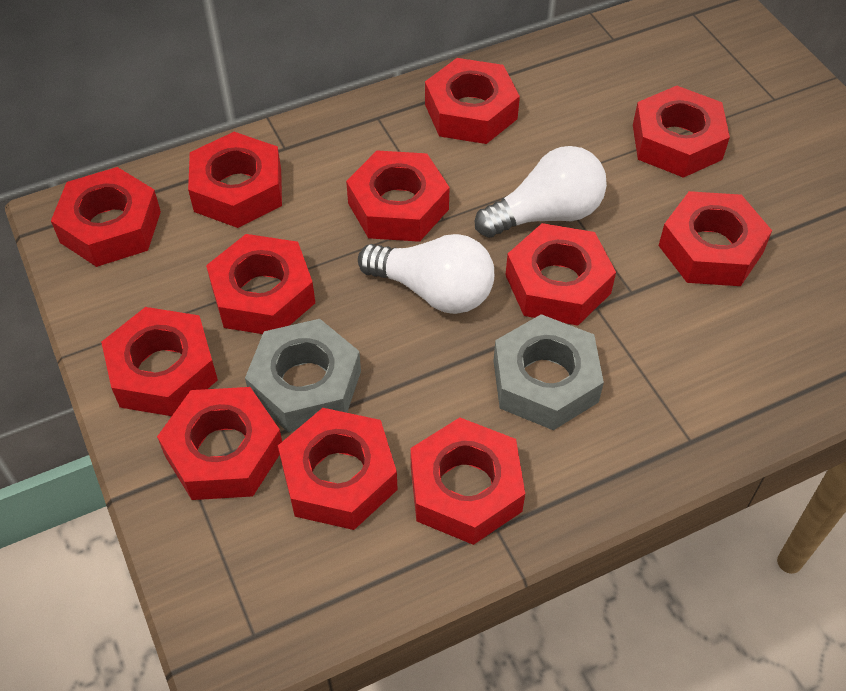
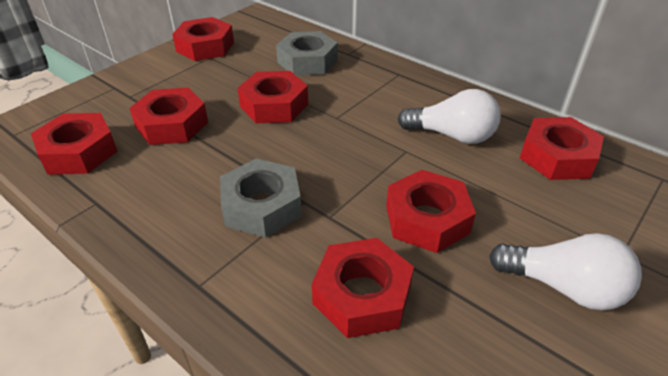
red nut: 12 -> 7

